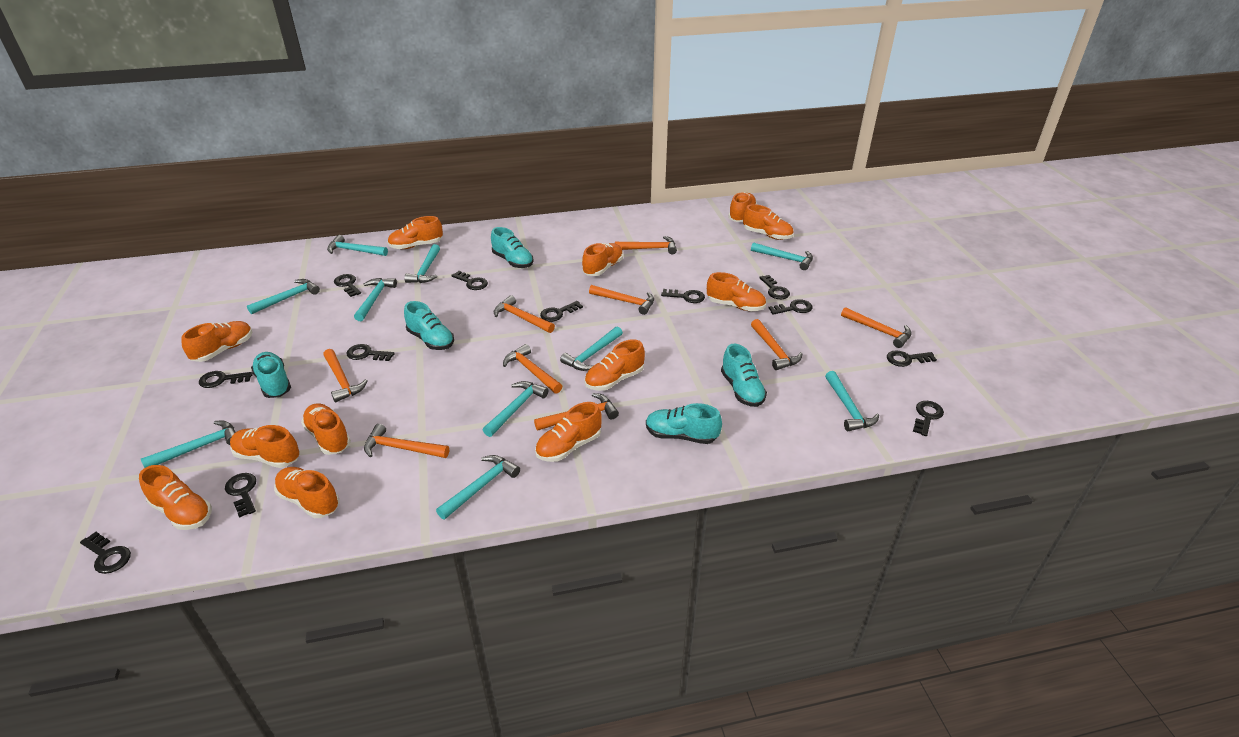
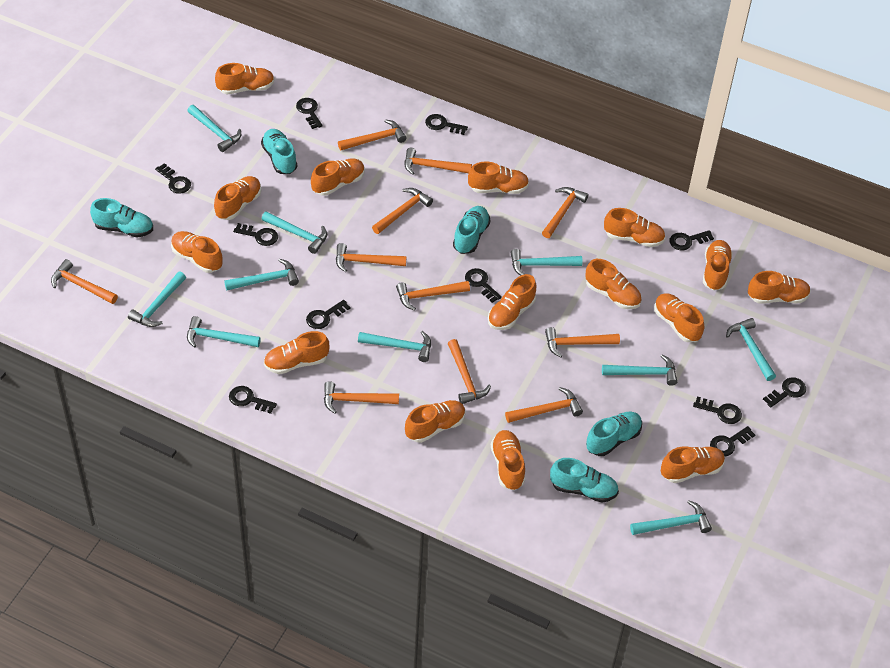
black key: 12 -> 11
orange hammer: 9 -> 11
orange shoe: 12 -> 15

